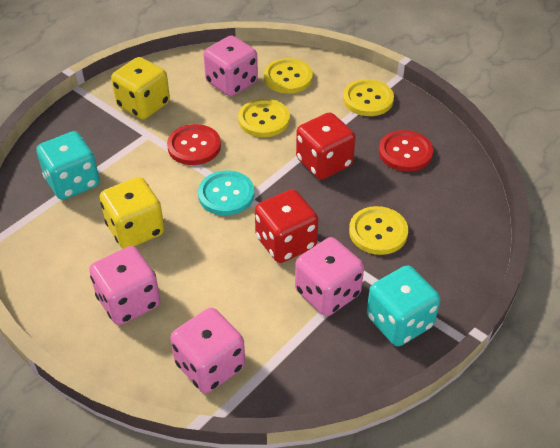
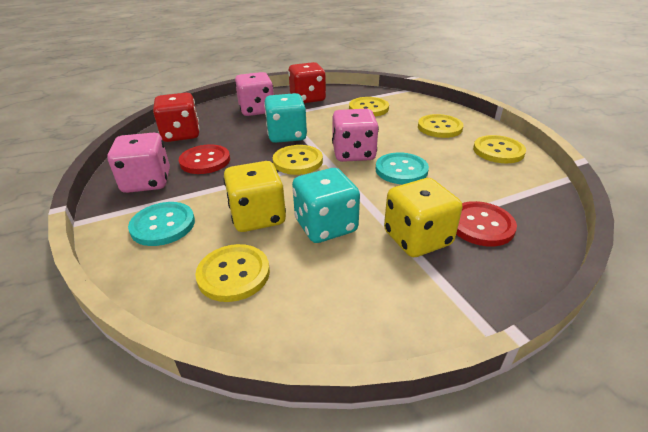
pink dice: 4 -> 3
turquoise button: 1 -> 2
yellow button: 4 -> 5

